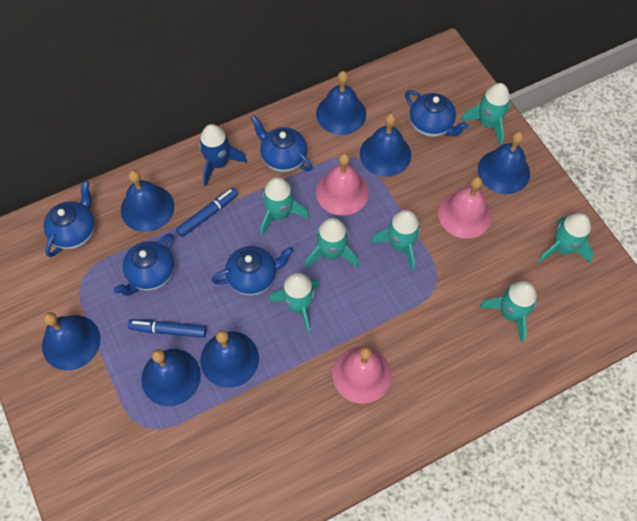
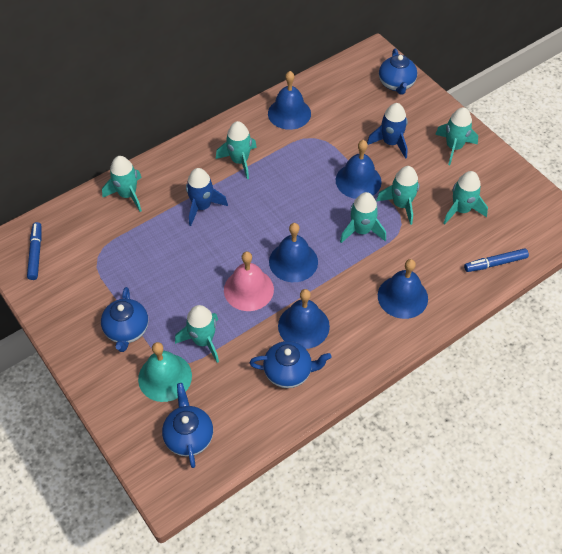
blue bell: 7 -> 5
blue rocket: 1 -> 2
blue teapot: 5 -> 4
pink bell: 3 -> 1
turquoise bell: 0 -> 1

